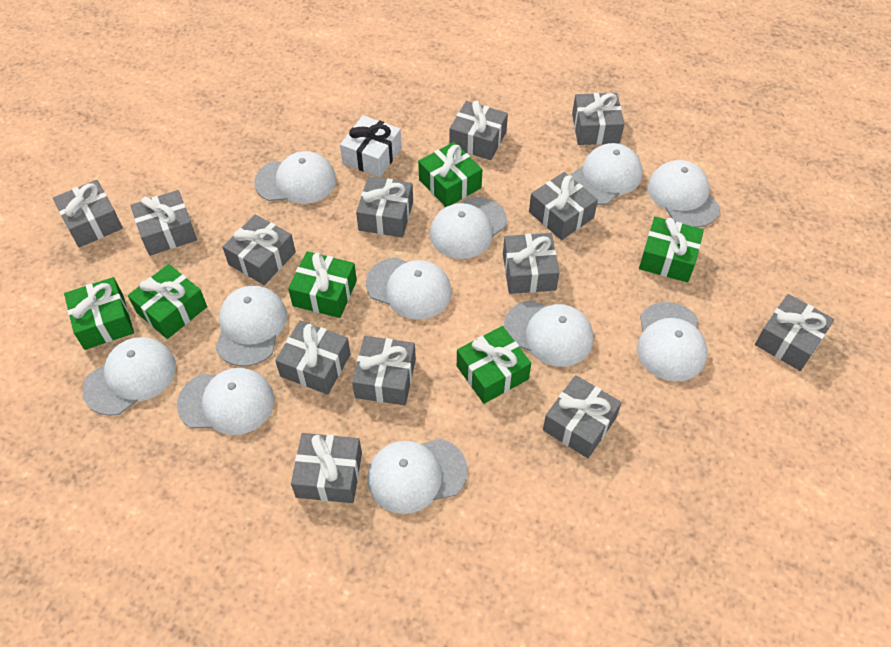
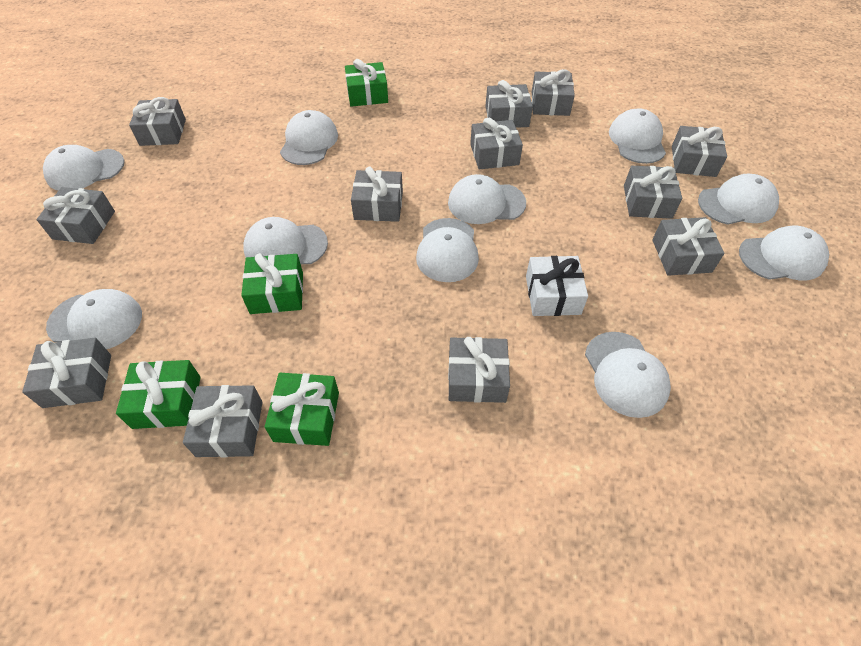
green gift: 6 -> 4
grey gift: 13 -> 12
white cap: 11 -> 10

